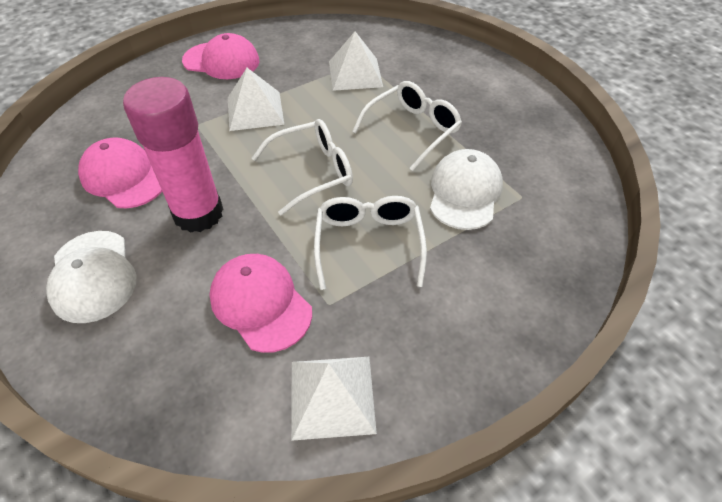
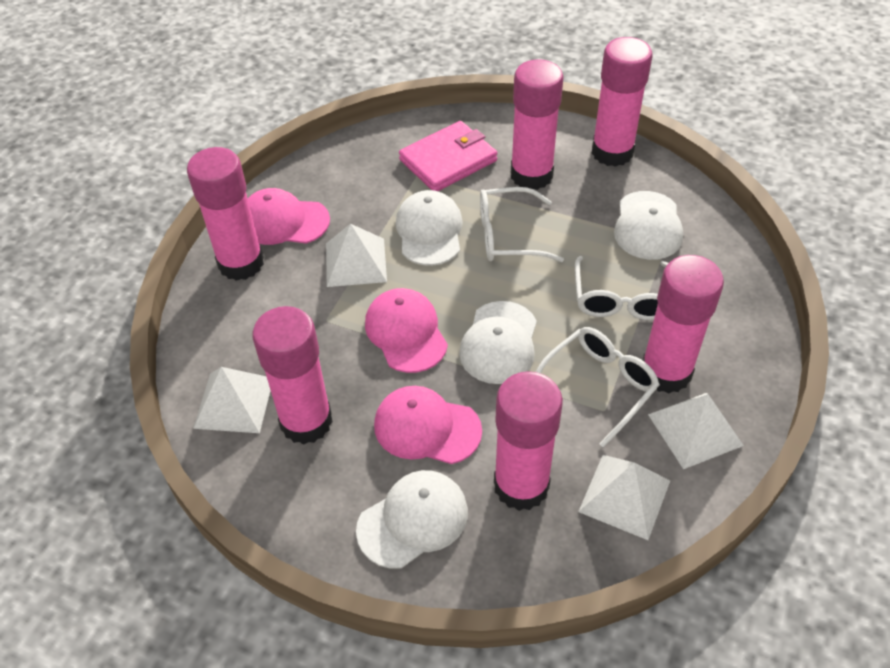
pink glue stick: 1 -> 6
pink wallet: 0 -> 1
white cap: 2 -> 4
white pyramid: 3 -> 4

